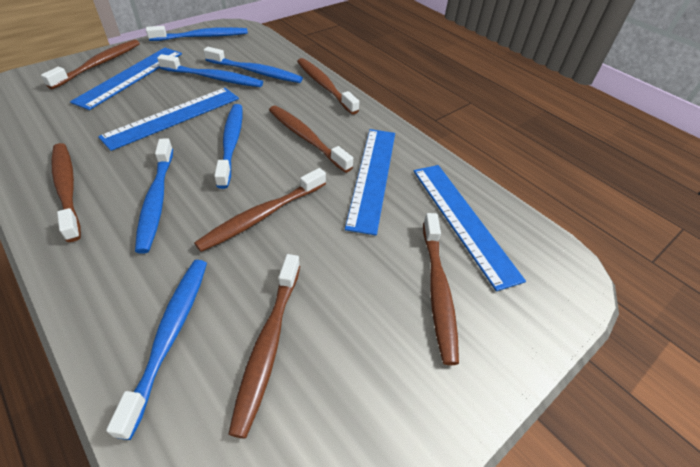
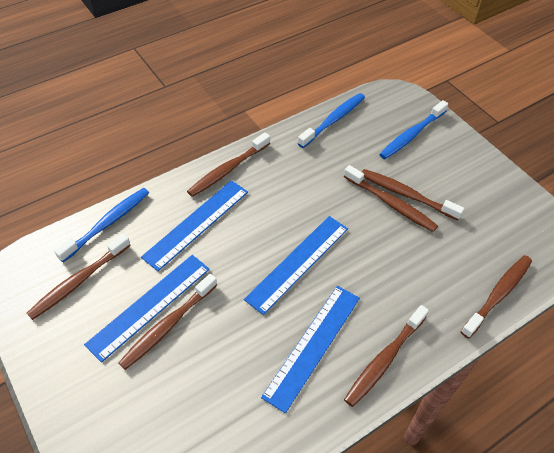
blue toothbrush: 6 -> 3

